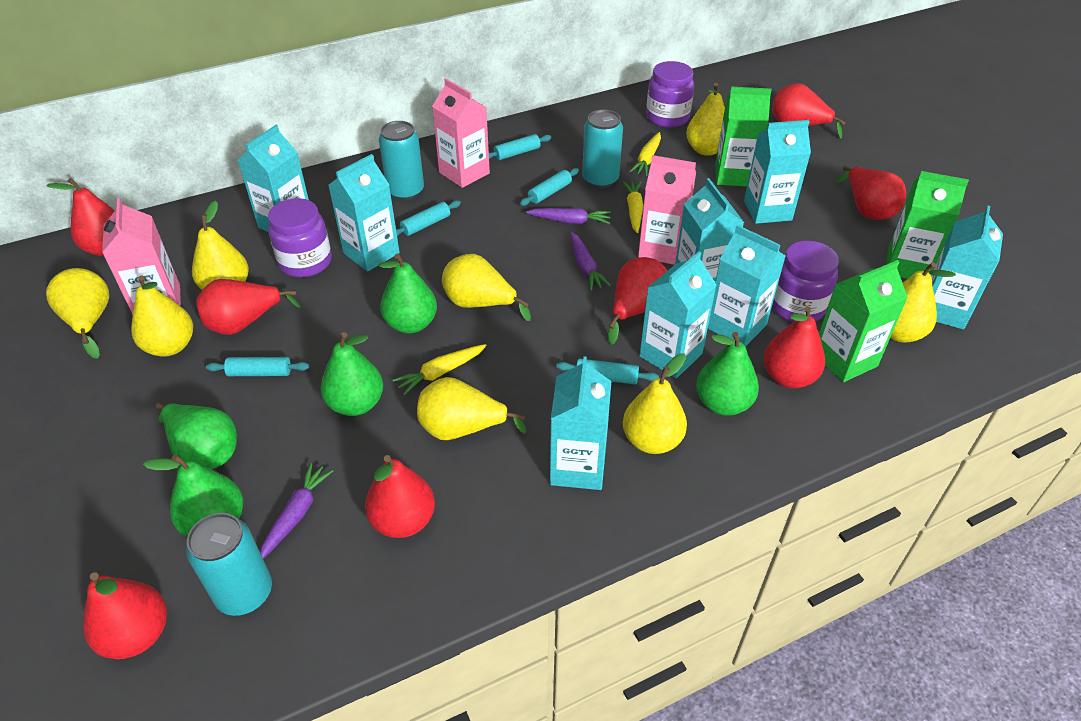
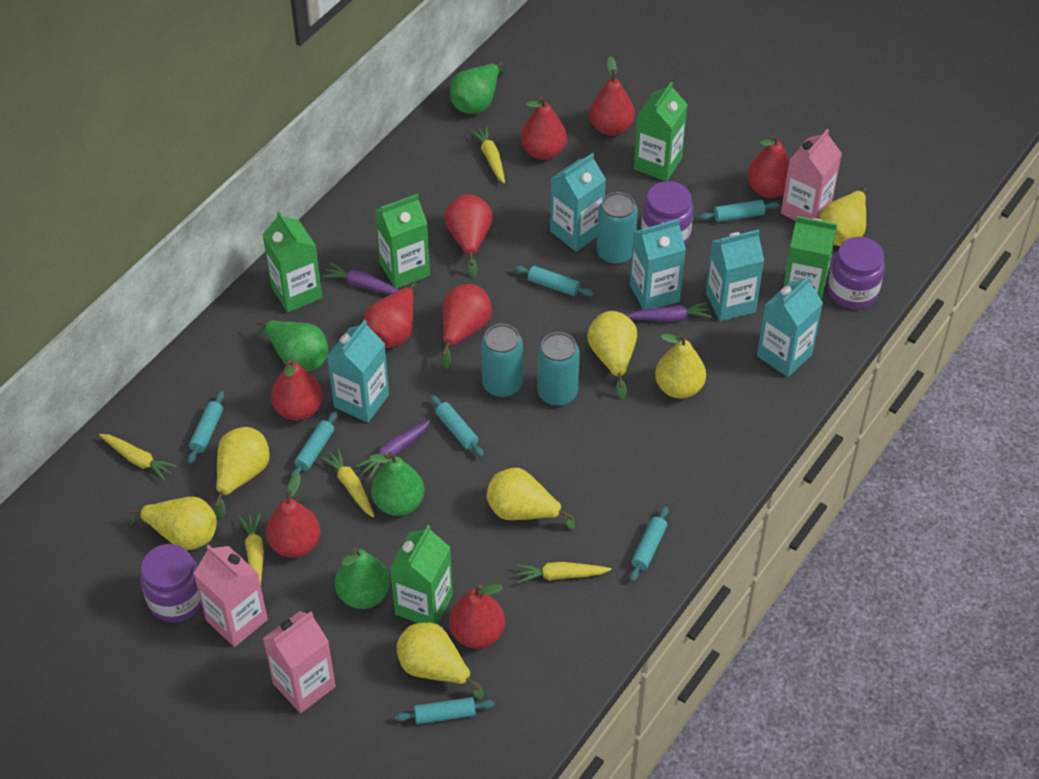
green carton: 3 -> 5
green pear: 5 -> 4
red pear: 8 -> 9
turquoise carton: 8 -> 5
turquoise rolling pin: 5 -> 7
yellow carrot: 3 -> 5
yellow pear: 8 -> 7

